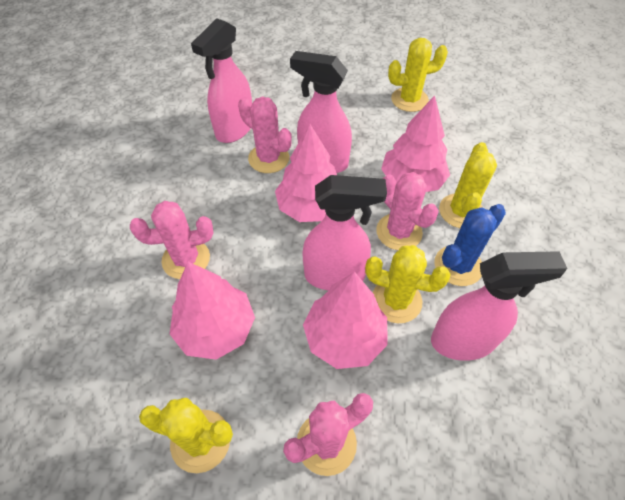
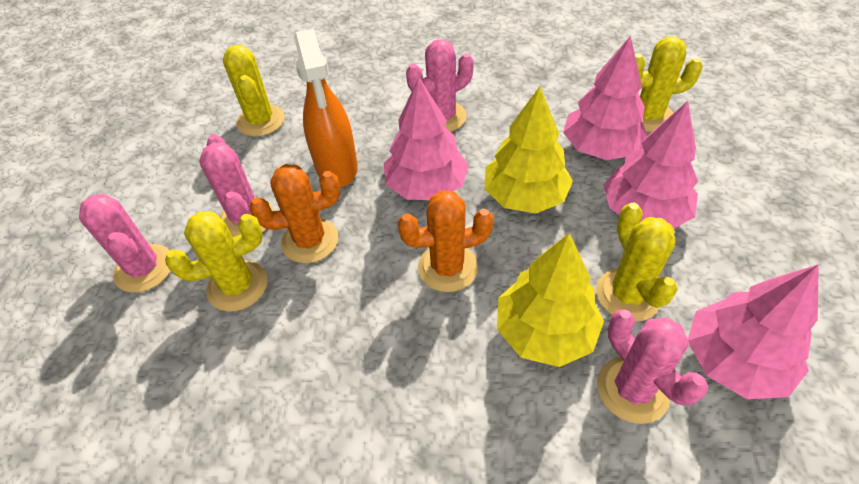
blue cactus: 1 -> 0
orange cactus: 0 -> 2
orange spray bottle: 0 -> 1
pink spray bottle: 4 -> 0
yellow tree: 0 -> 2

